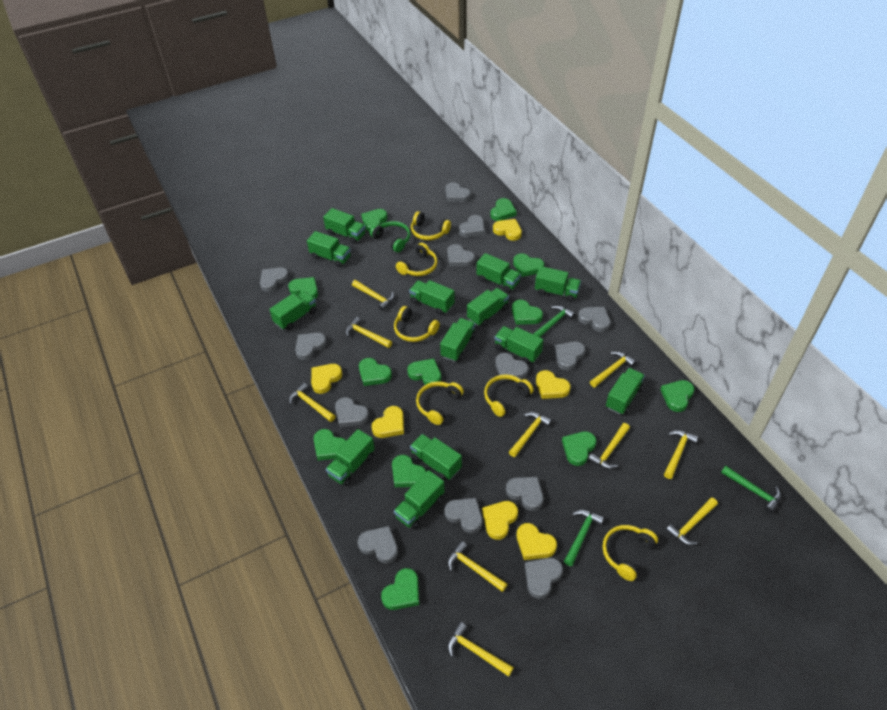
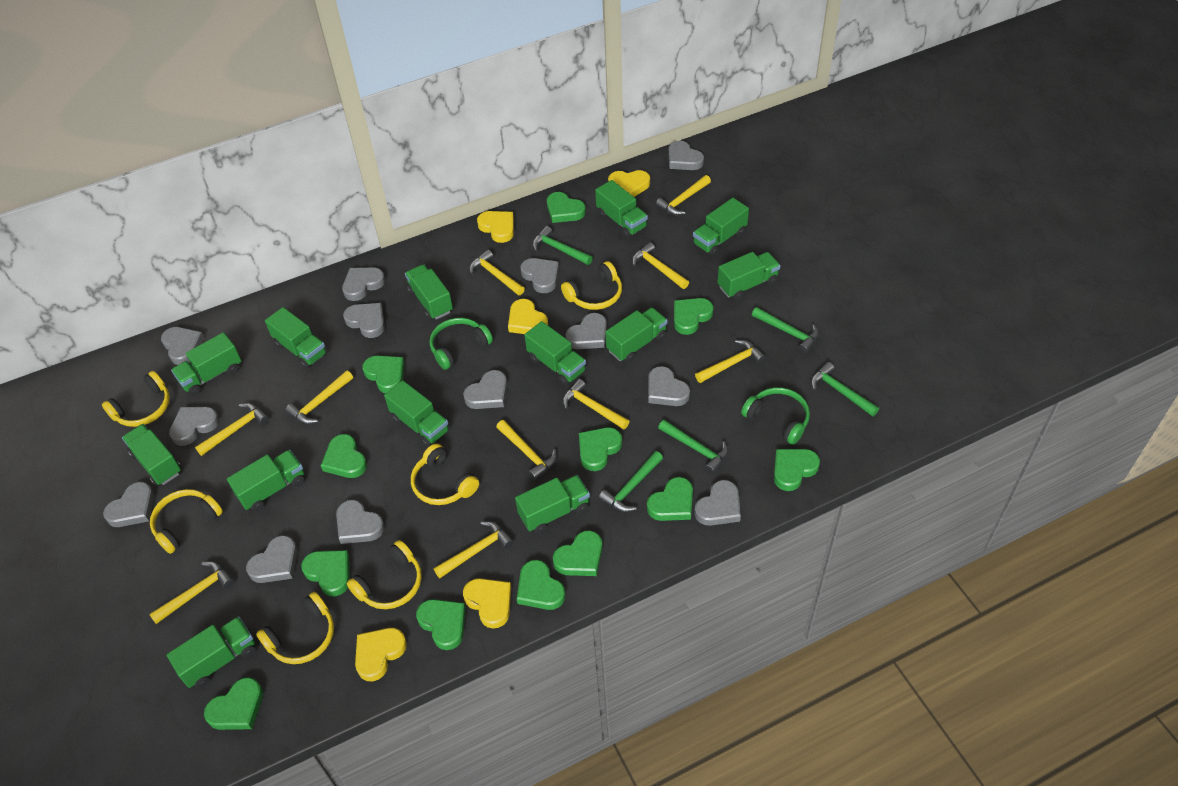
green hammer: 3 -> 5
green headphones: 1 -> 2
yellow heart: 6 -> 5

